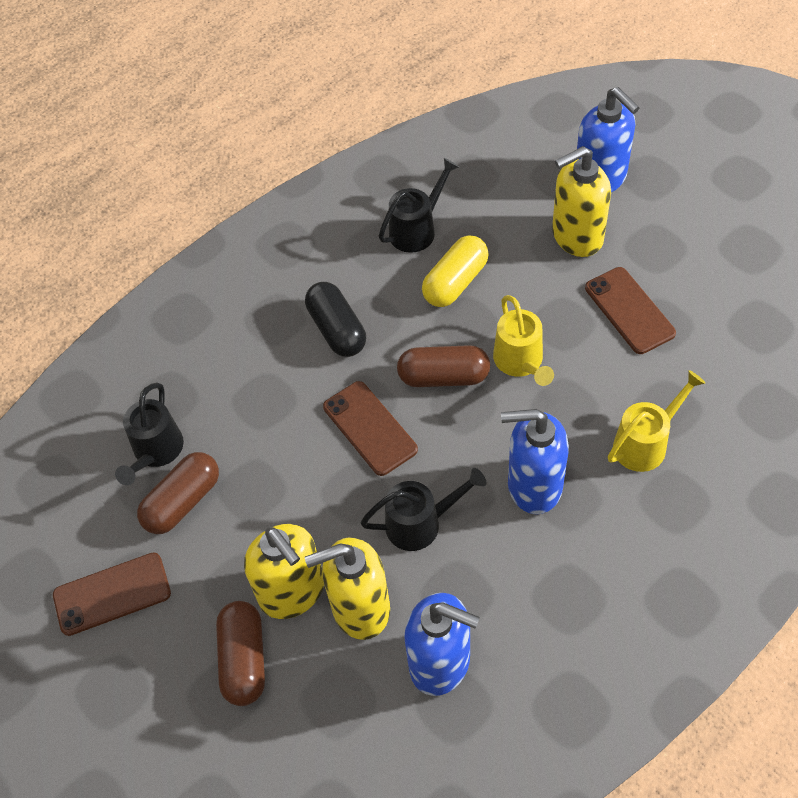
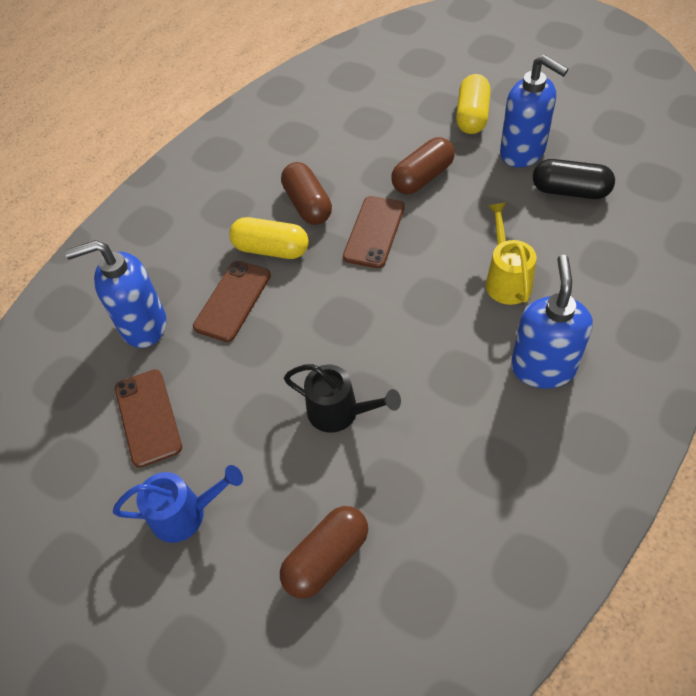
black watering can: 3 -> 1
blue watering can: 0 -> 1
yellow capsule: 1 -> 2
yellow soap dispenser: 3 -> 0
yellow watering can: 2 -> 1

